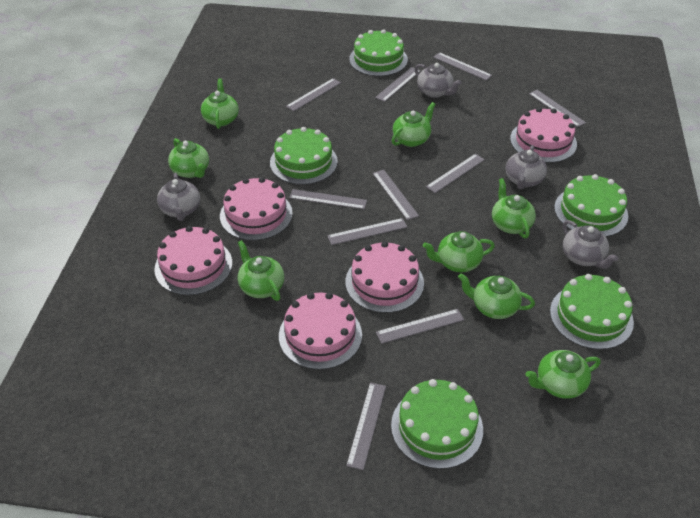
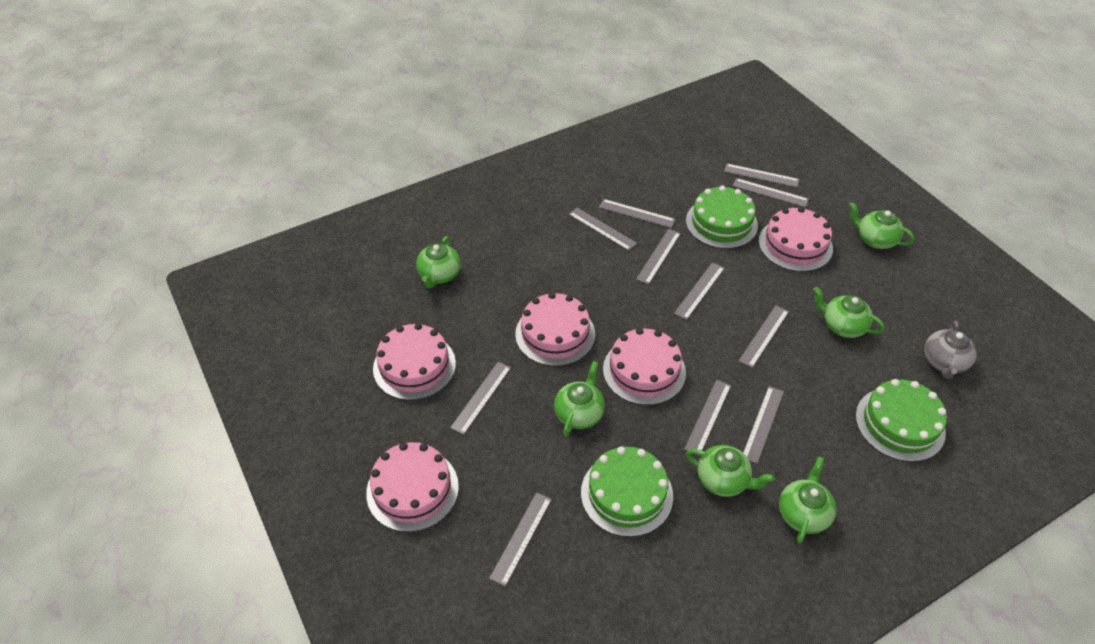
green cake: 5 -> 3
green teapot: 8 -> 6
grey ruler: 10 -> 11
grey teapot: 4 -> 1

